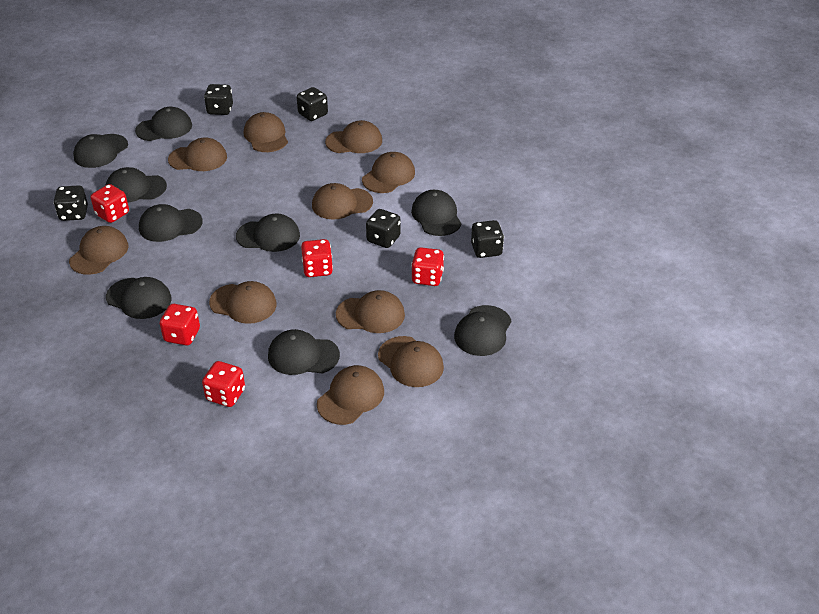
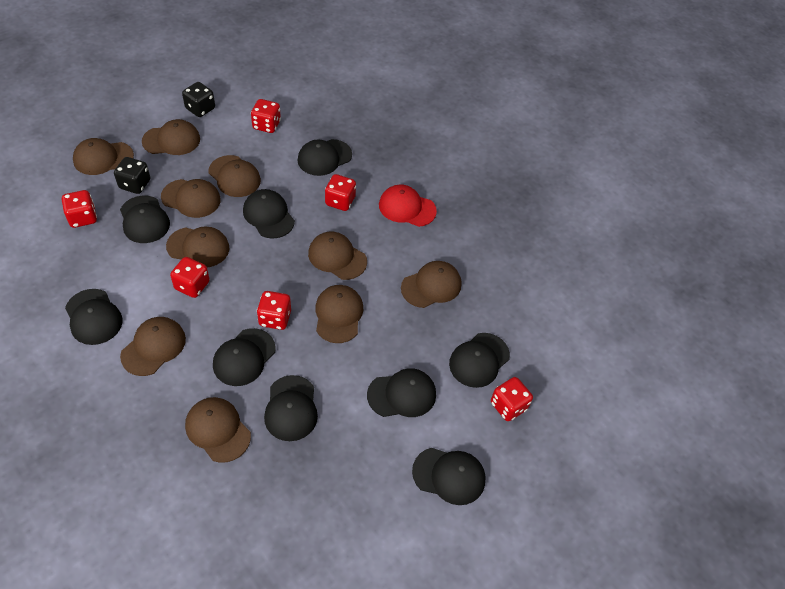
black dice: 5 -> 2
red cap: 0 -> 1
red dice: 5 -> 6

